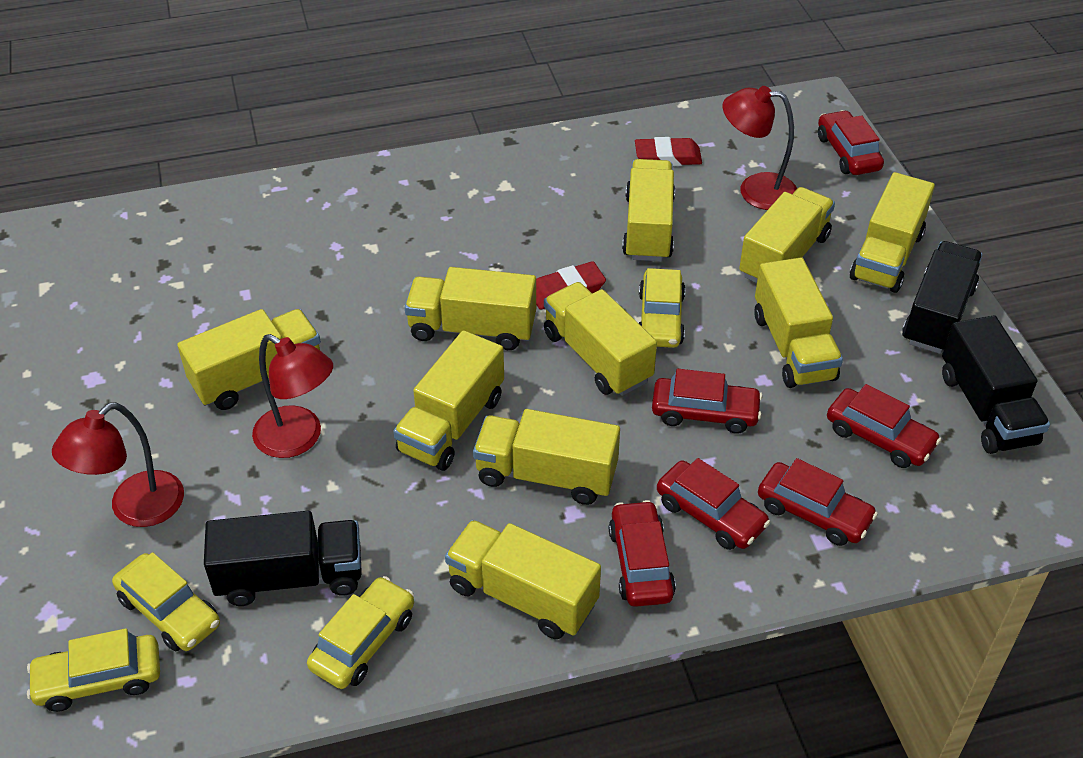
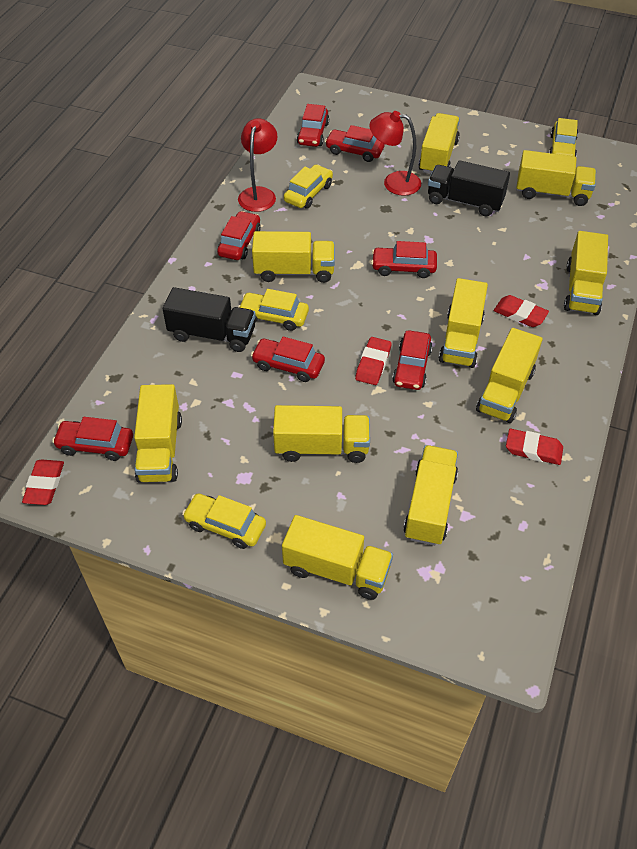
black truck: 3 -> 2
red car: 6 -> 7
red eraser: 2 -> 4
red lamp: 3 -> 2

